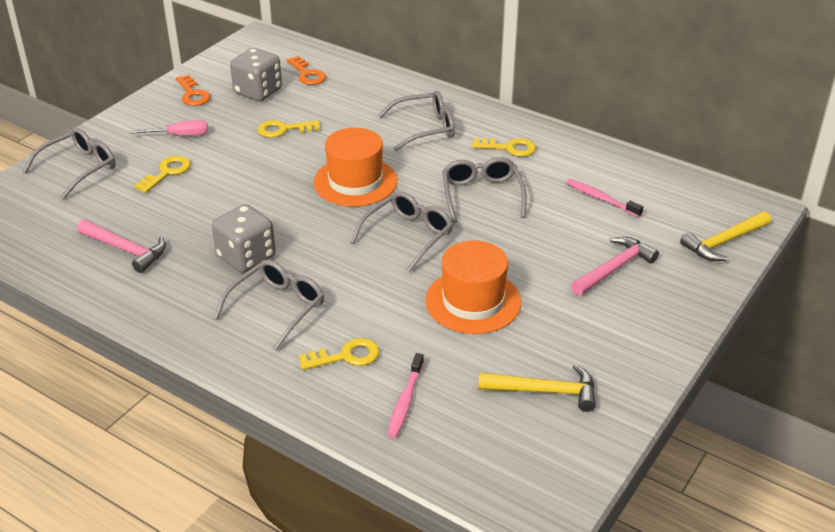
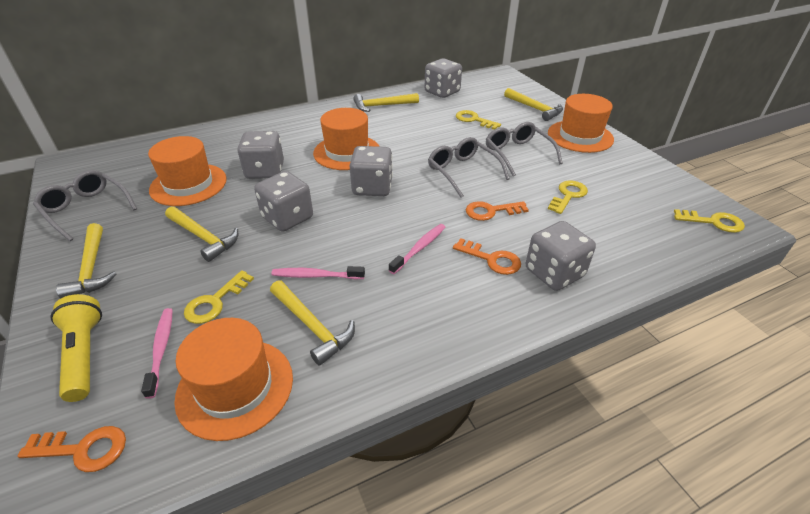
grey dice: 2 -> 5
grey glasses: 5 -> 3
orange hat: 2 -> 4
orange key: 2 -> 3
pink hammer: 2 -> 0
pink screwdriver: 1 -> 0
pink toothbrush: 2 -> 3
yellow flashlight: 0 -> 1
yellow hammer: 2 -> 5

